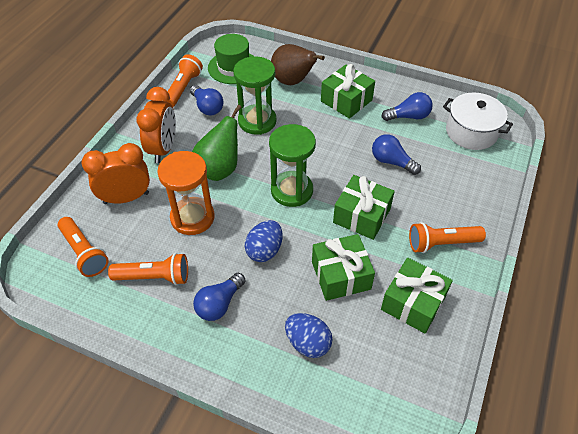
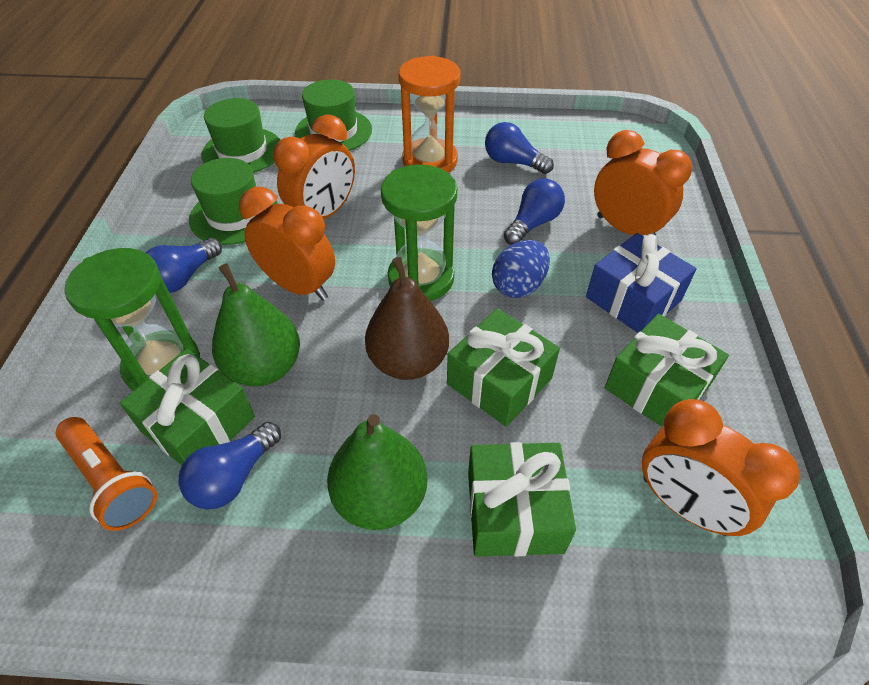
blue egg: 2 -> 1
blue gift: 0 -> 1
green hat: 1 -> 3
green pear: 1 -> 2
orange clock: 2 -> 4
orange flashlight: 4 -> 1
white pot: 1 -> 0

